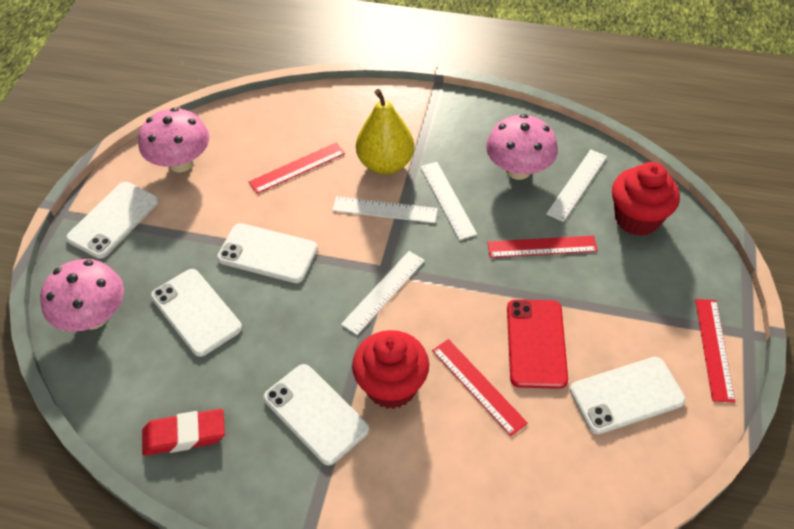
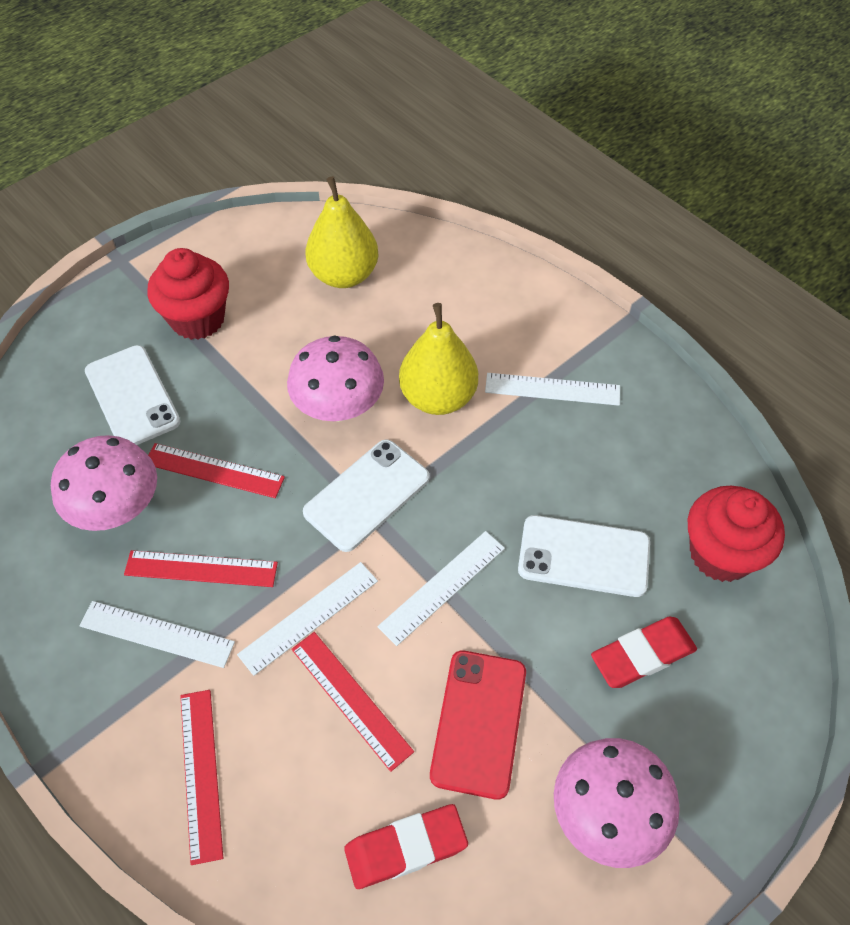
red eraser: 1 -> 2
white phone: 5 -> 3
yellow pear: 1 -> 2

